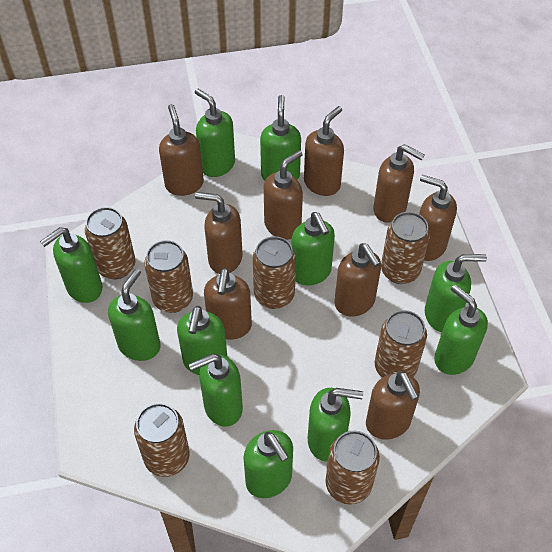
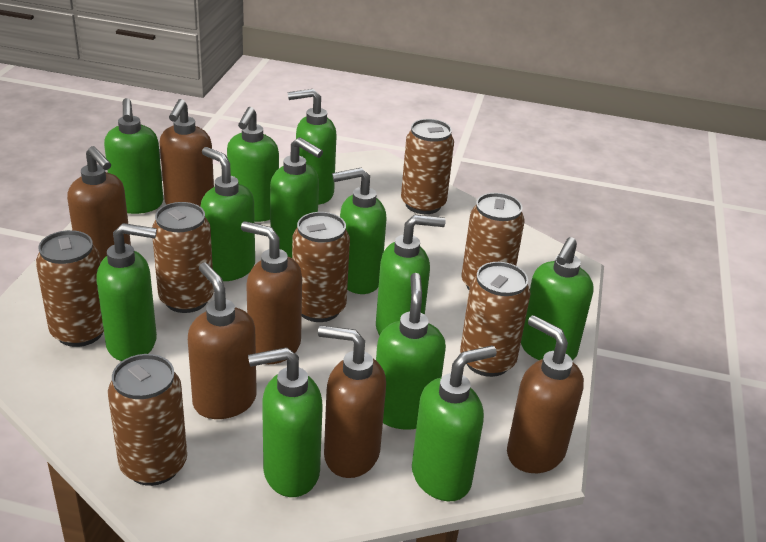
brown soap dispenser: 9 -> 6
green soap dispenser: 11 -> 12

